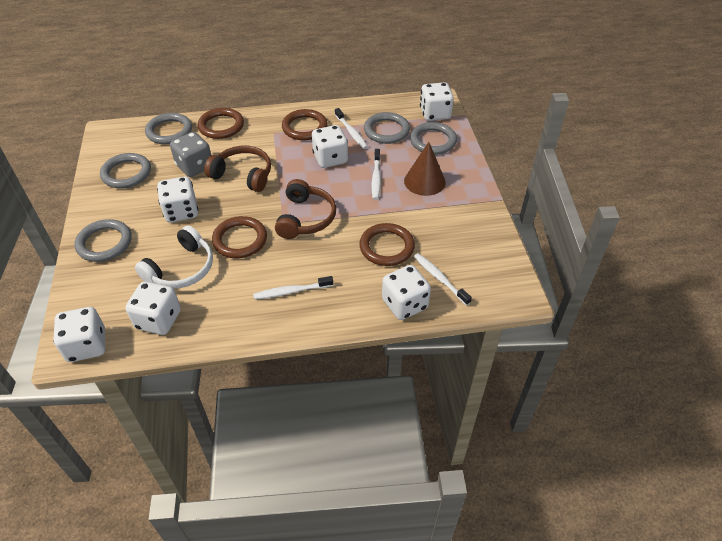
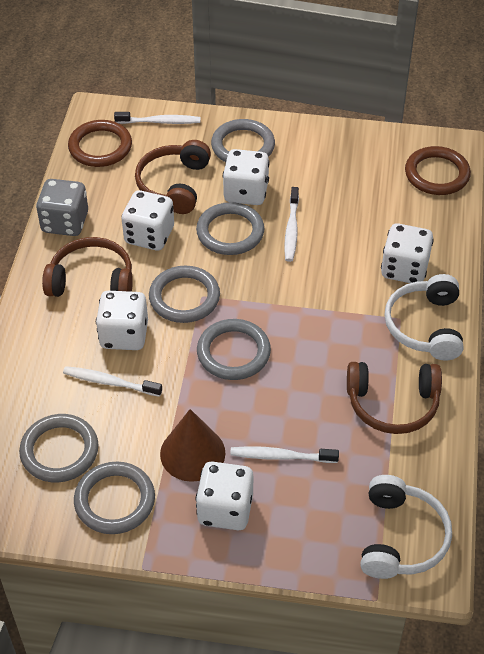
brown headphones: 2 -> 3
brown ring: 4 -> 2
grey ring: 5 -> 6
white dice: 6 -> 5
white headphones: 1 -> 2

